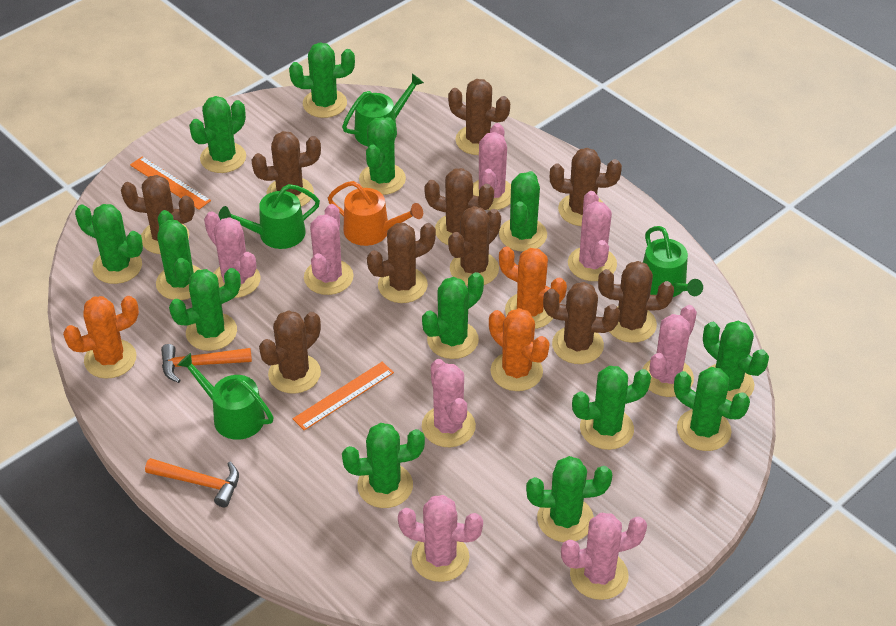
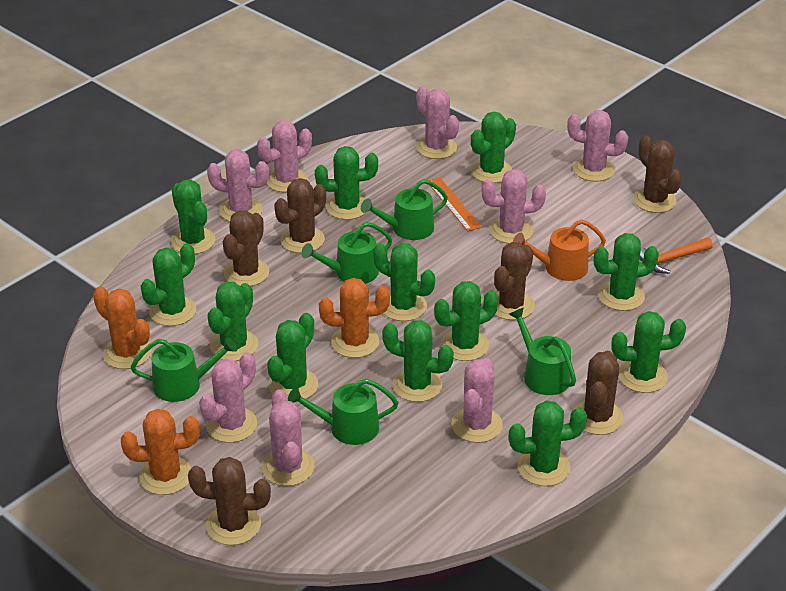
brown cactus: 10 -> 6
green cactus: 13 -> 12
green watering can: 4 -> 5
orange hammer: 2 -> 1
orange ruler: 2 -> 1

